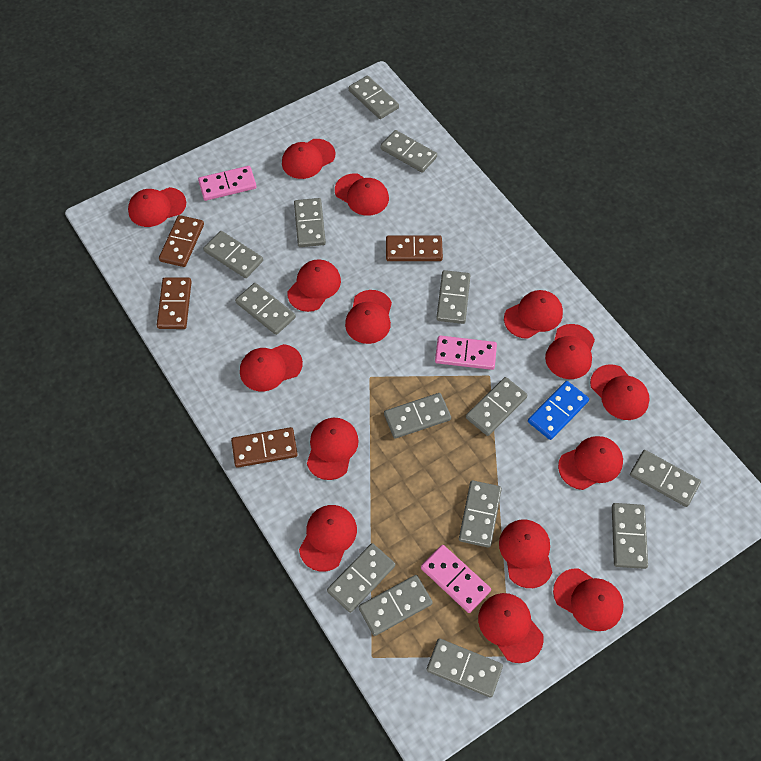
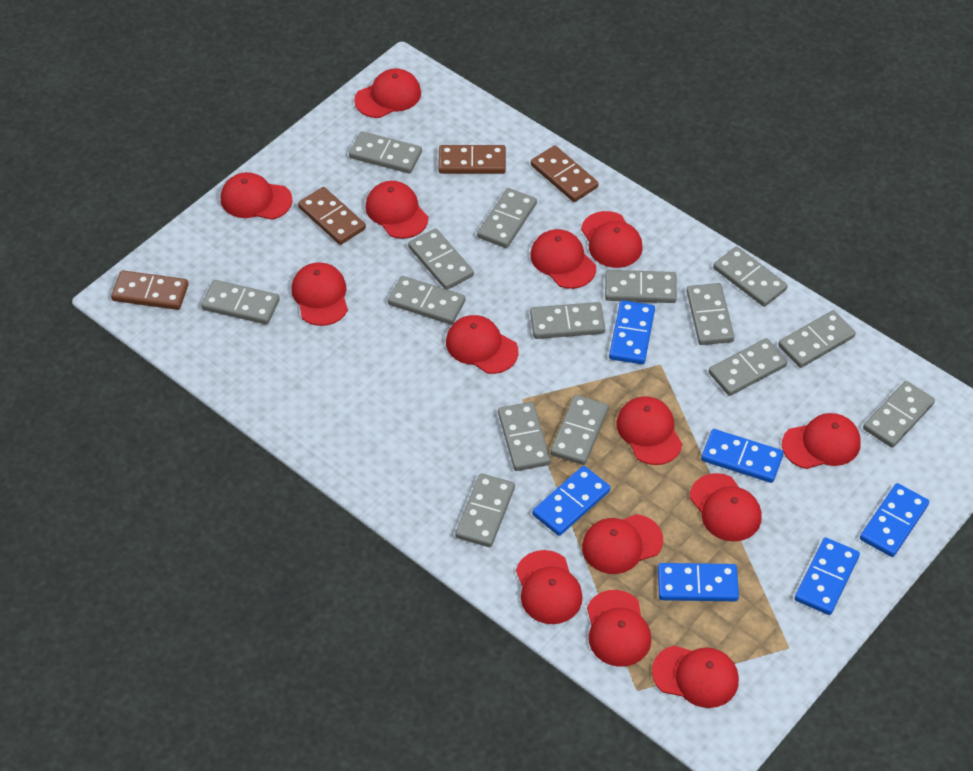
blue domino: 1 -> 6
grey domino: 14 -> 15
pink domino: 3 -> 0
red cap: 15 -> 14

